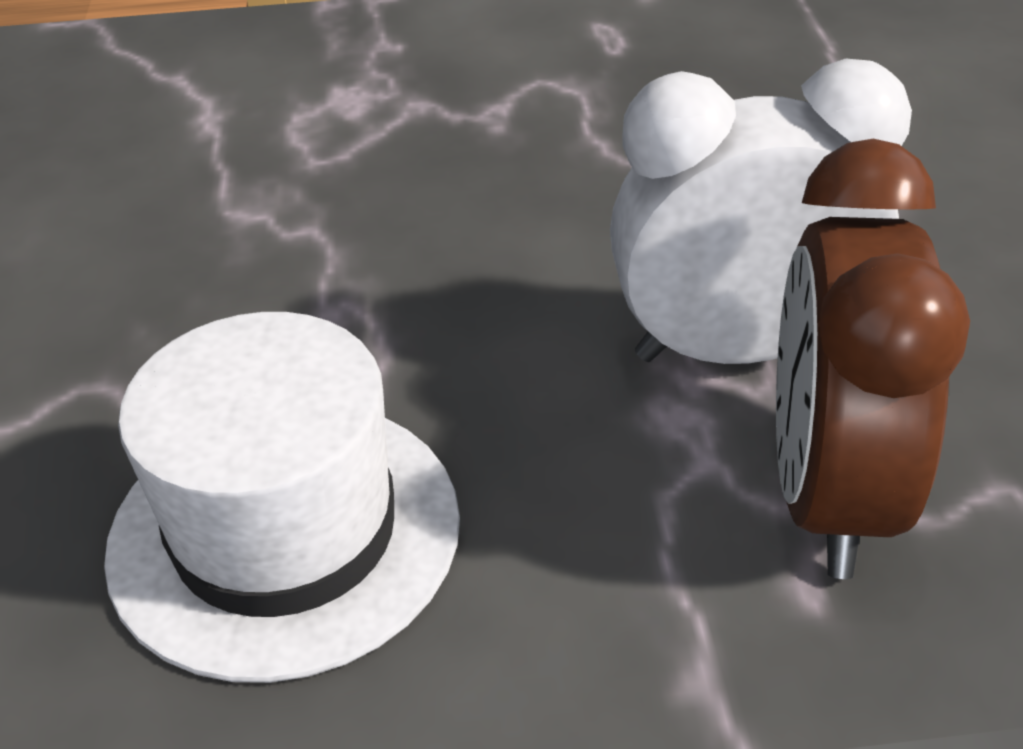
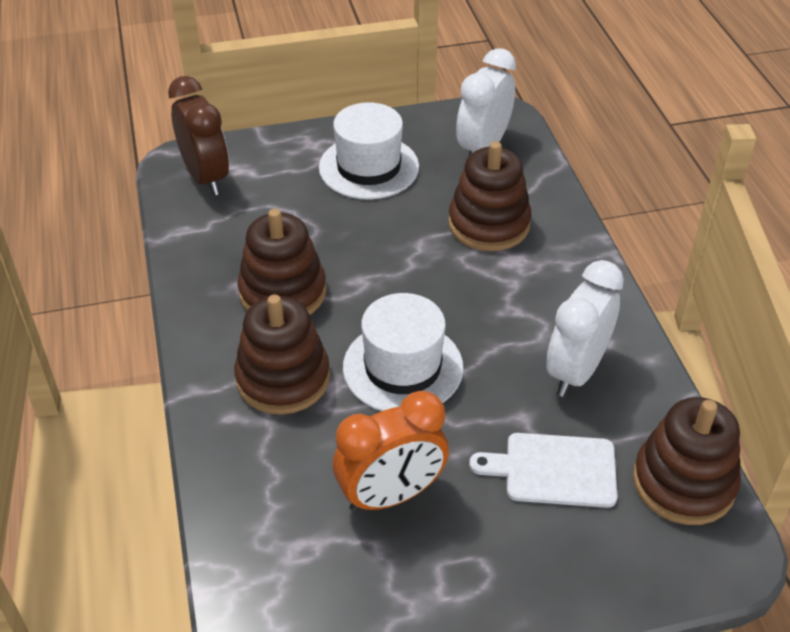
brown stacking toy: 0 -> 4
orange clock: 0 -> 1
white clock: 1 -> 2
white cutting board: 0 -> 1
white hat: 1 -> 2

